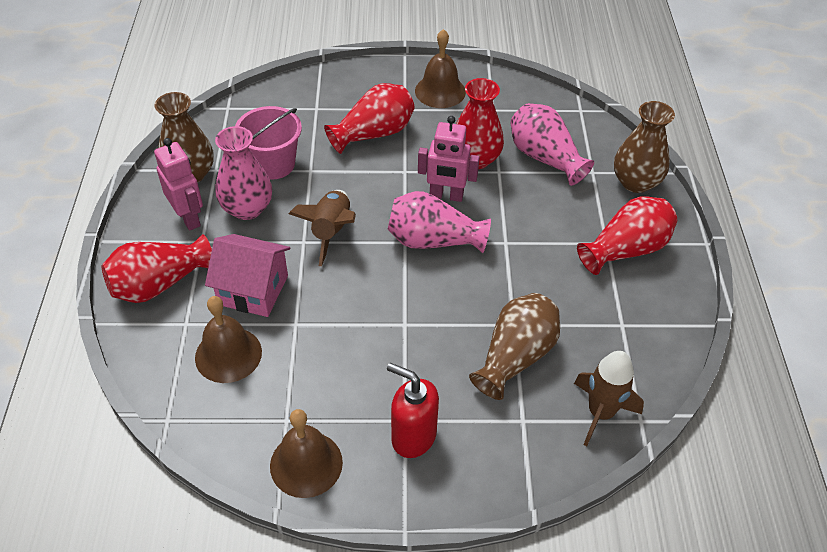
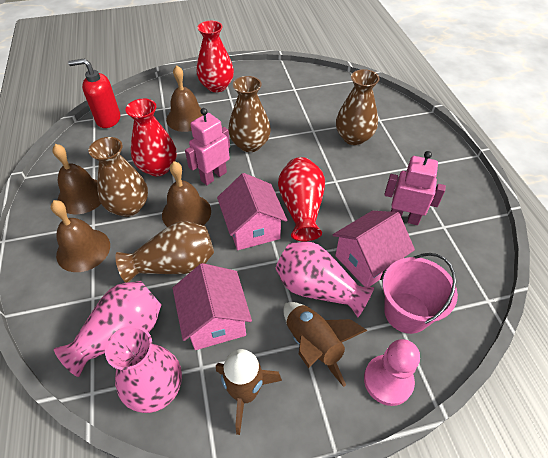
brown bell: 3 -> 4
brown vase: 3 -> 4
pink house: 1 -> 3
pink pawn: 0 -> 1
red vase: 4 -> 3

